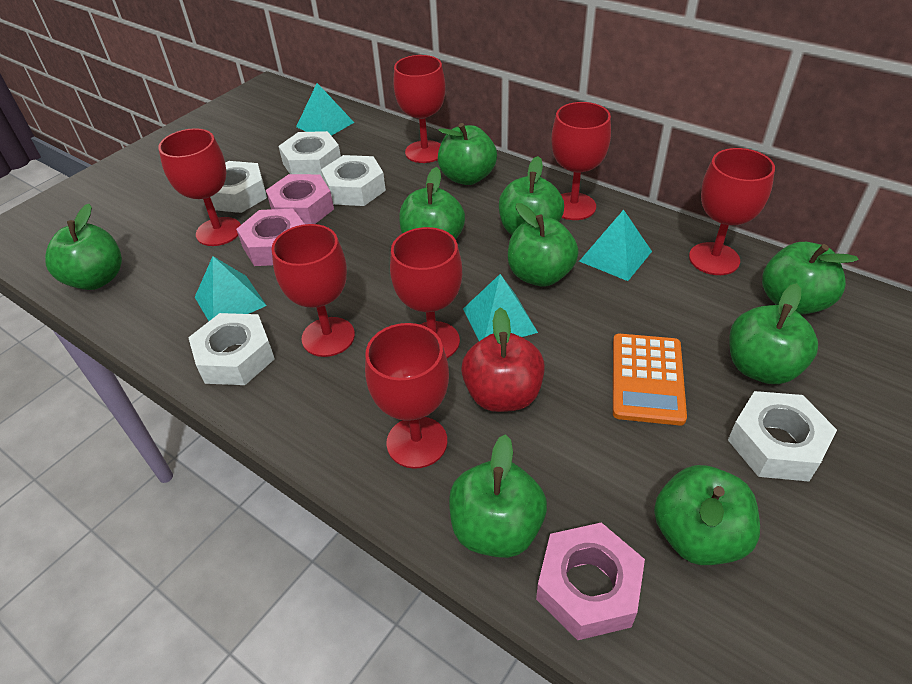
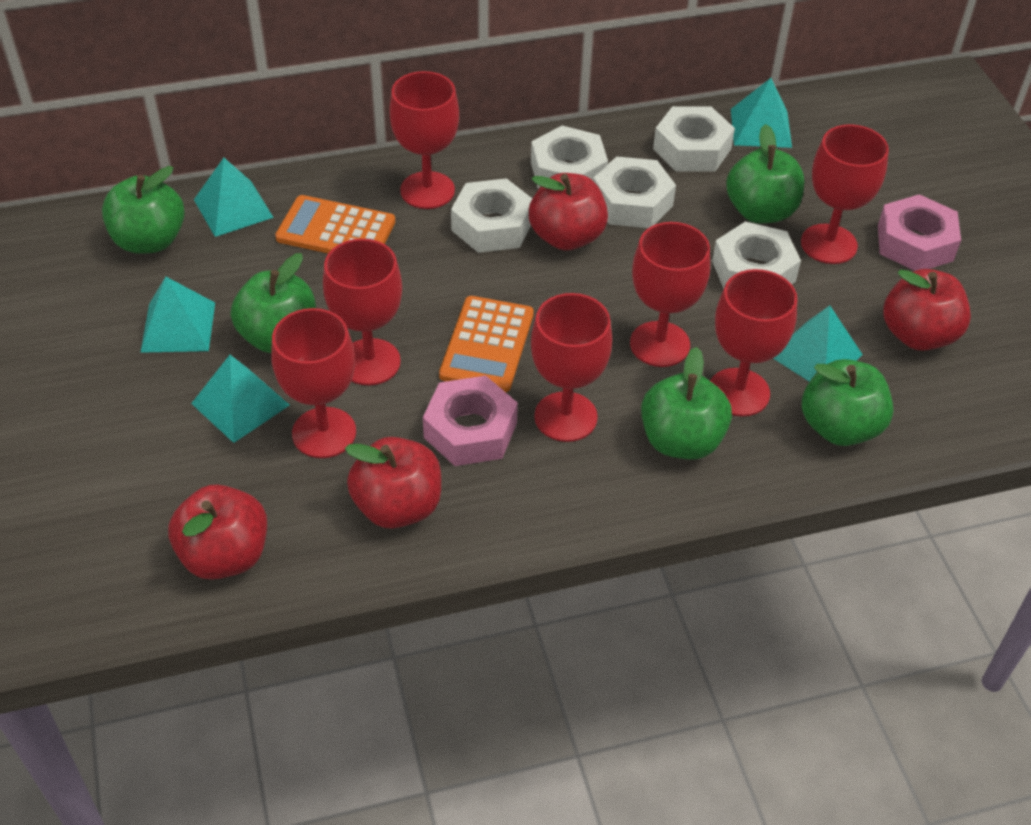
green apple: 9 -> 5
orange calculator: 1 -> 2
pink nut: 3 -> 2
red apple: 1 -> 4
turquoise pyramid: 4 -> 5

